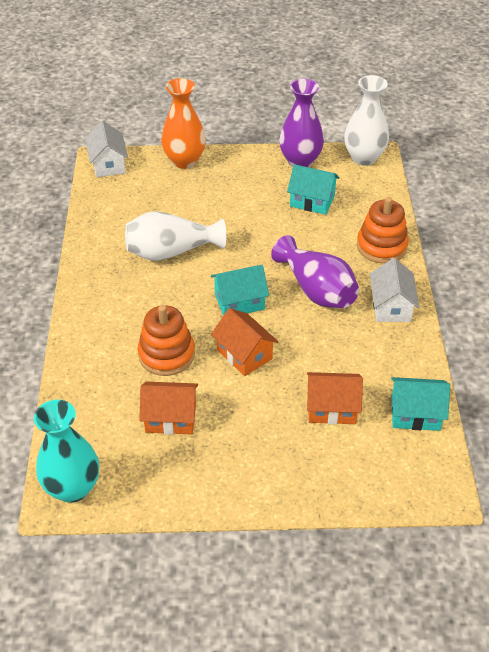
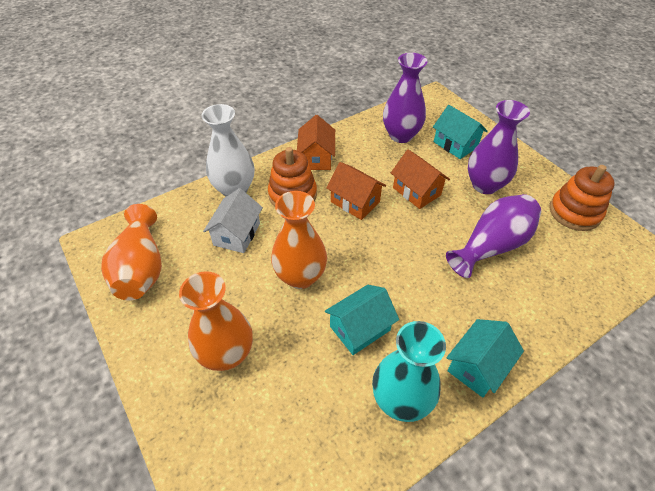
orange vase: 1 -> 3
purple vase: 2 -> 3
white house: 2 -> 1
white vase: 2 -> 1

